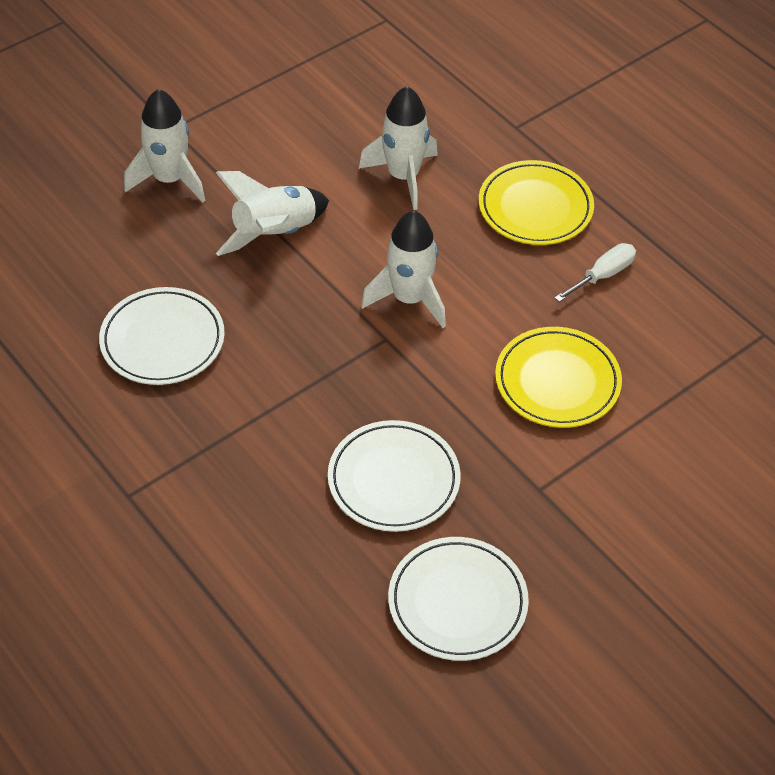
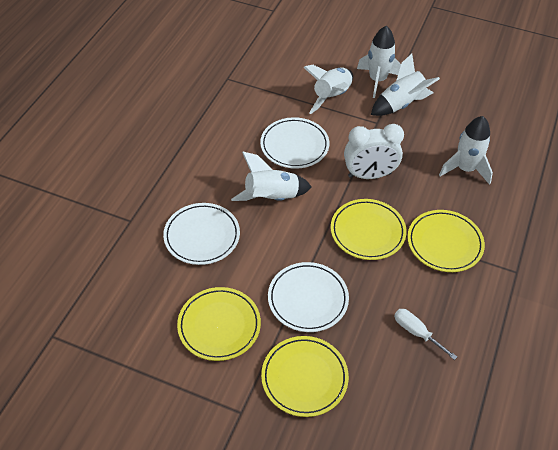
white clock: 0 -> 1
white rocket: 4 -> 5
yellow plate: 2 -> 4

